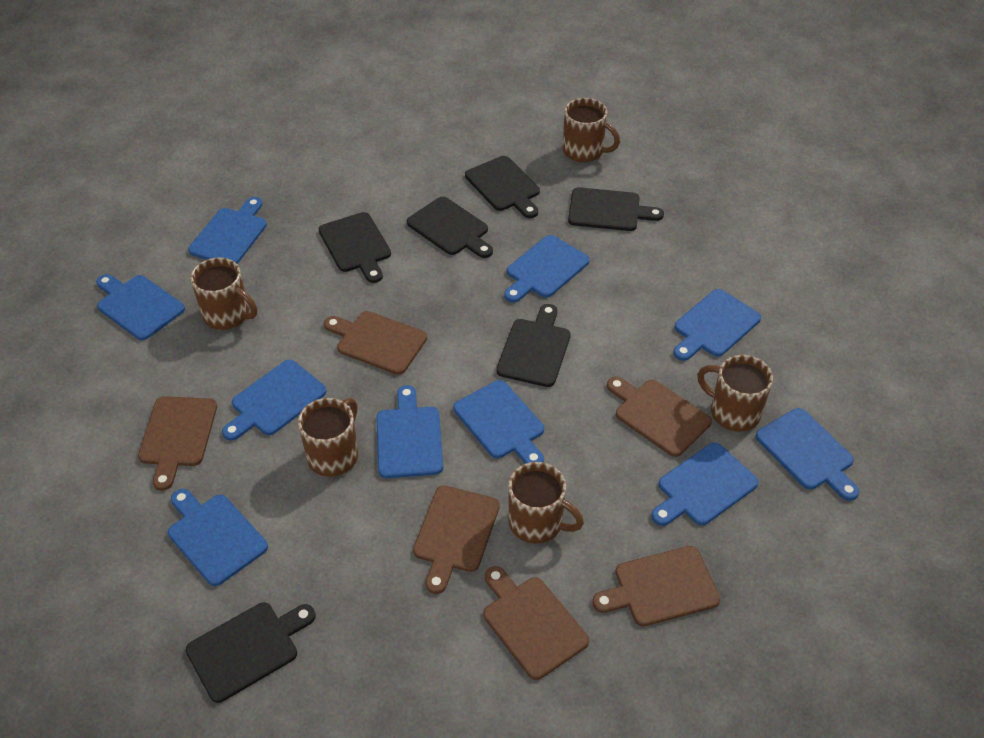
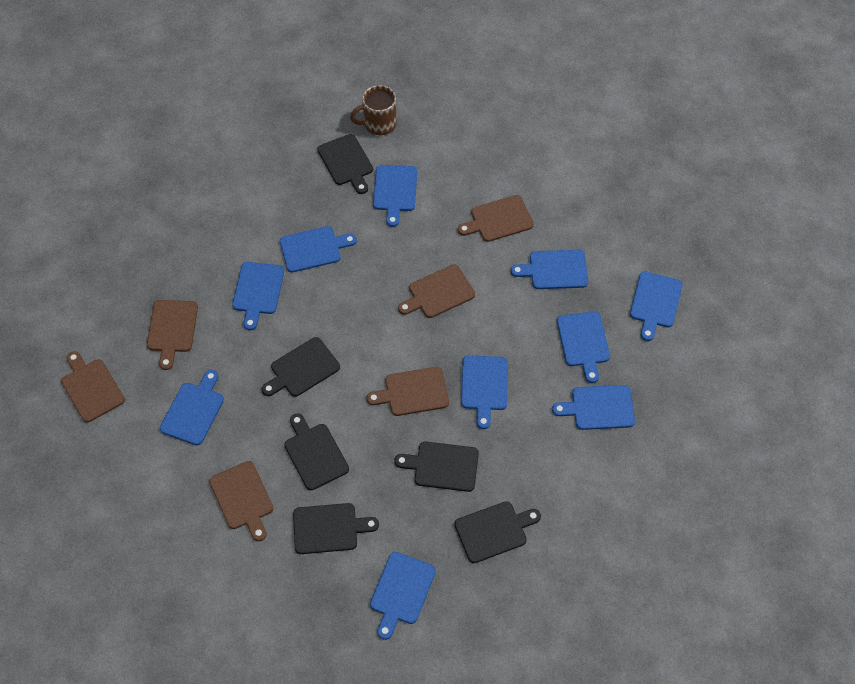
brown mug: 5 -> 1

